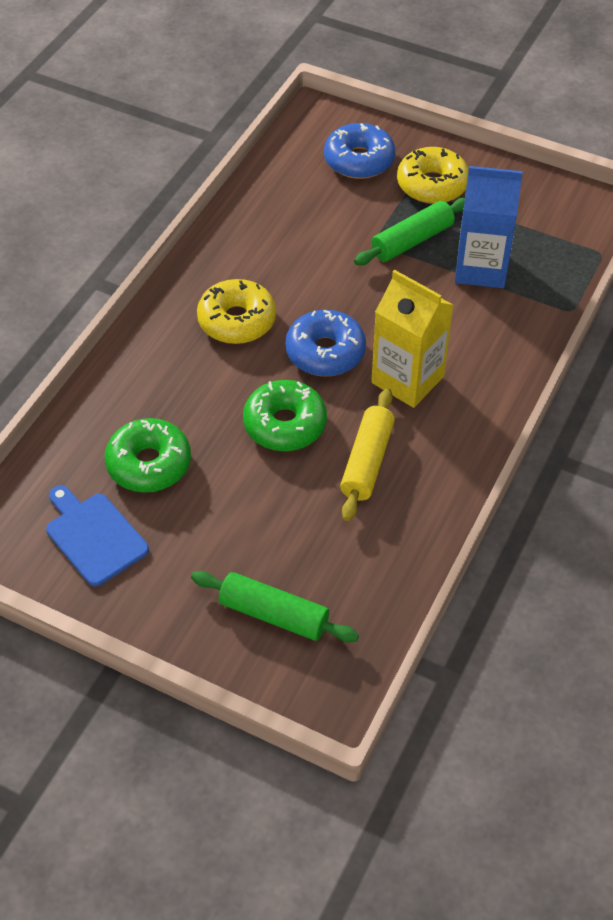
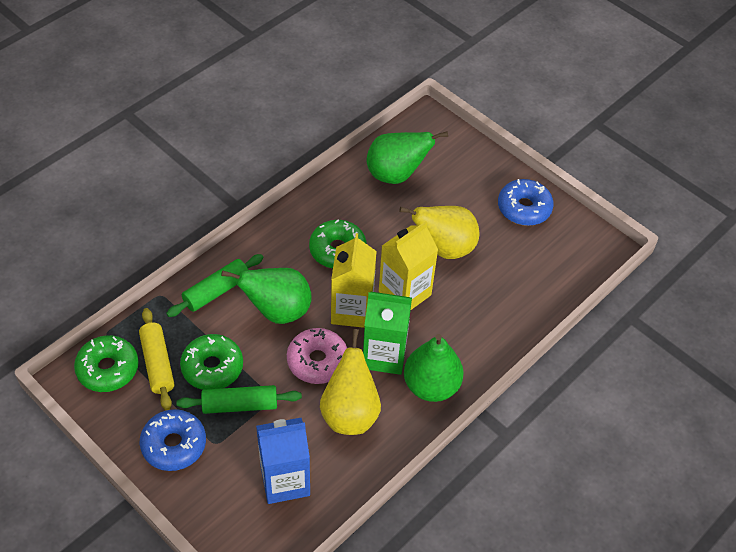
blue cutting board: 1 -> 0
green carton: 0 -> 1
green donut: 2 -> 3
green pear: 0 -> 3
pink donut: 0 -> 1
yellow carton: 1 -> 2
yellow donut: 2 -> 0
yellow pear: 0 -> 2

